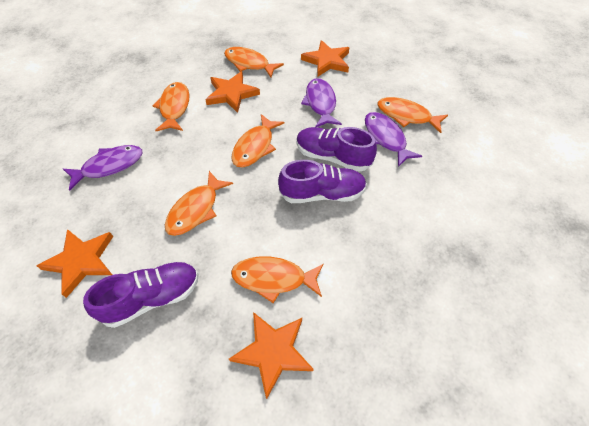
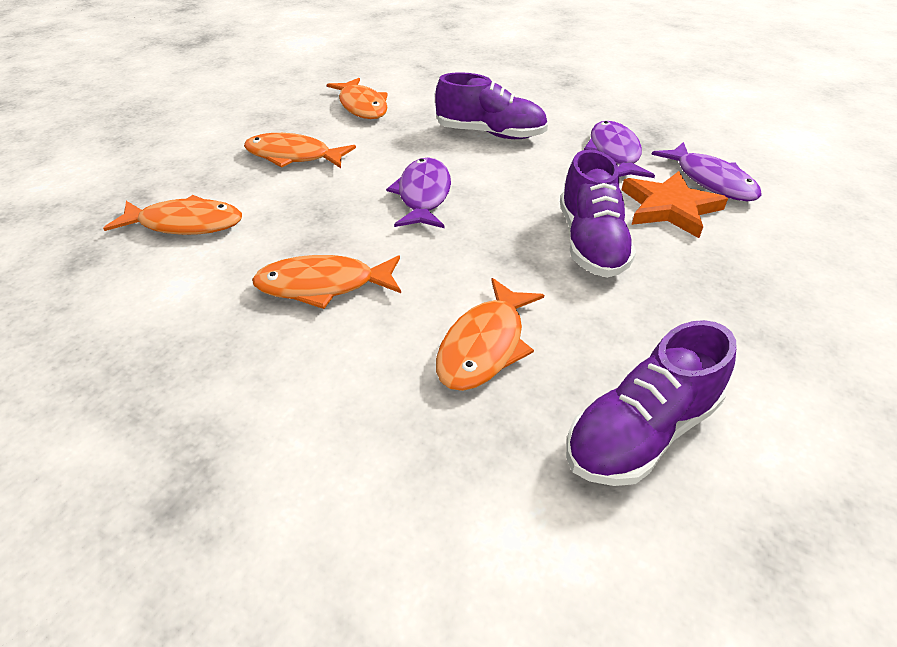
orange fish: 6 -> 5
orange star: 4 -> 1

